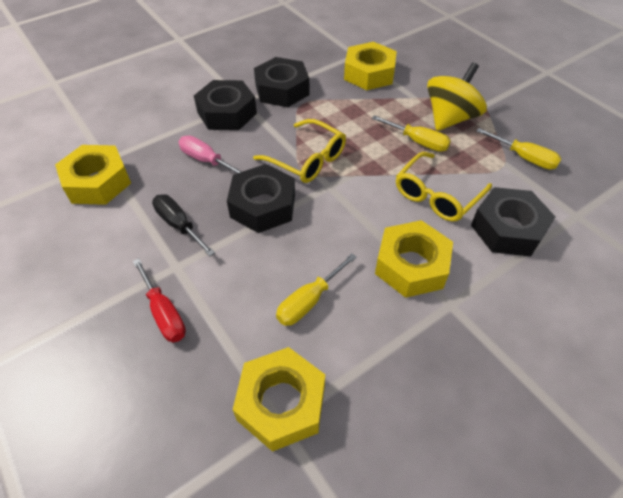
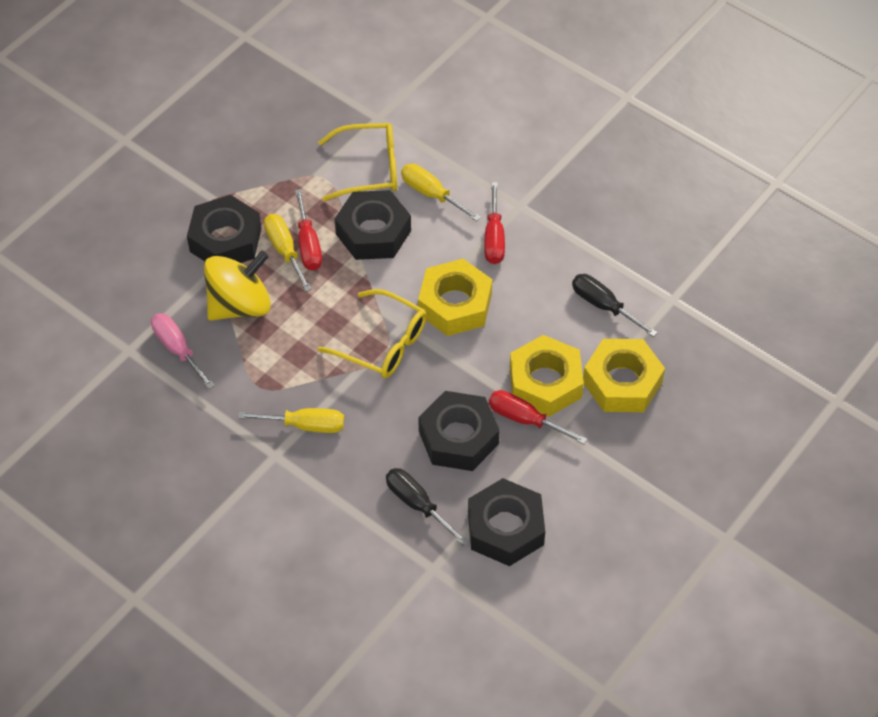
black screwdriver: 1 -> 2
red screwdriver: 1 -> 3
yellow nut: 4 -> 3

